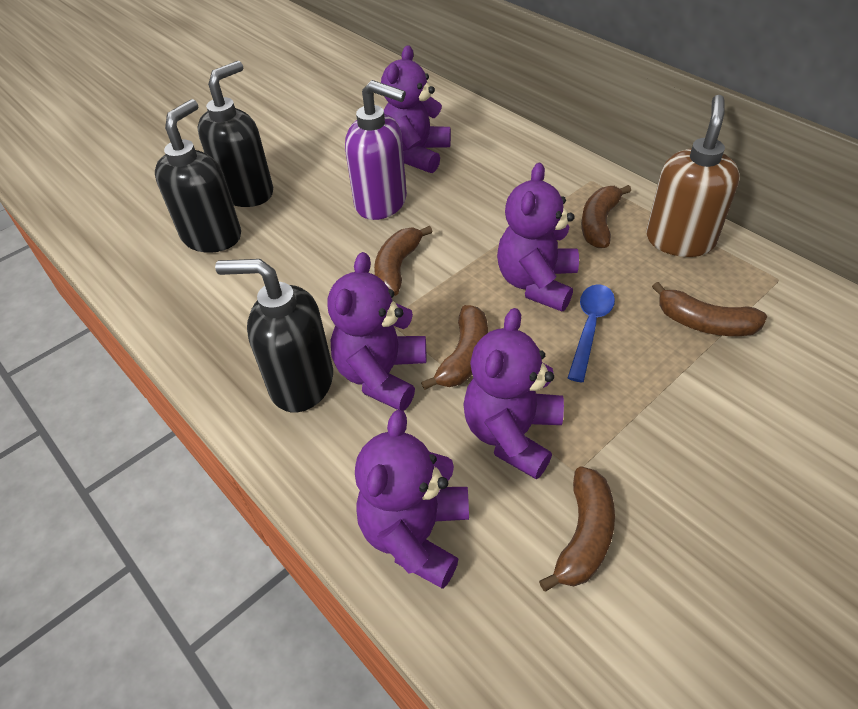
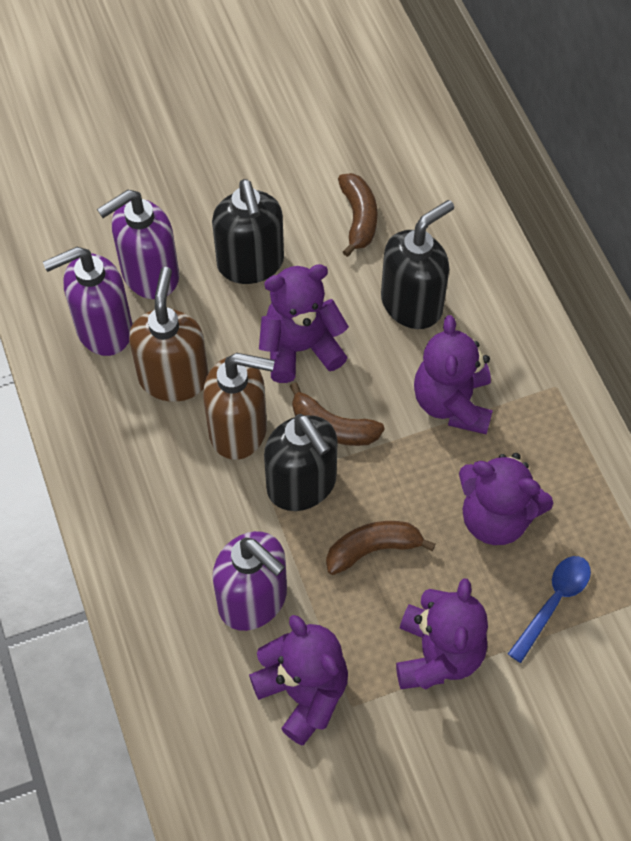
brown banana: 5 -> 3
brown soap dispenser: 1 -> 2
purple soap dispenser: 1 -> 3

